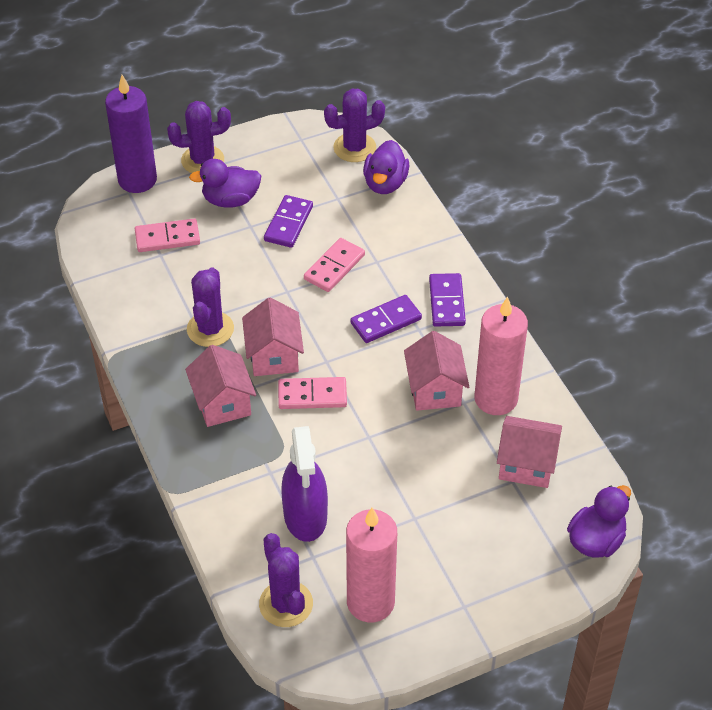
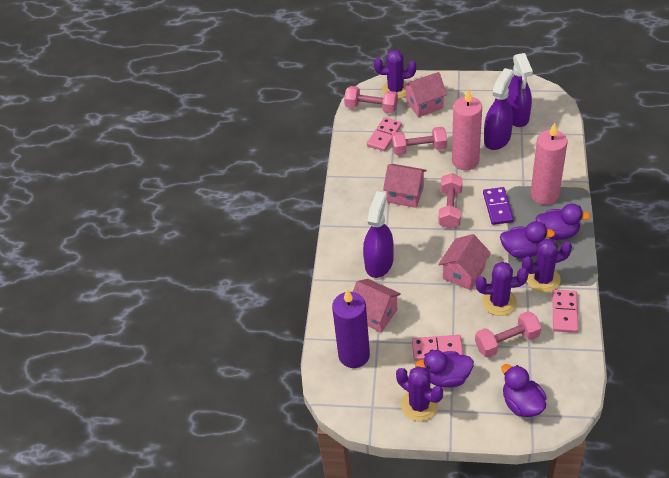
pink dumbbell: 0 -> 4
purple domino: 3 -> 1
purple duck: 3 -> 4
purple spray bottle: 1 -> 3

